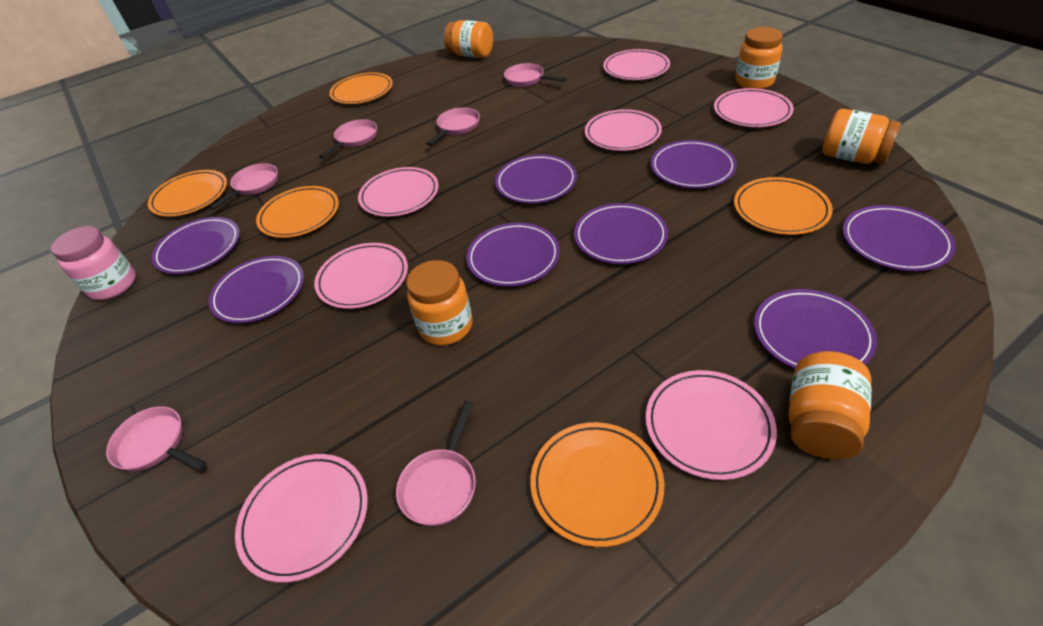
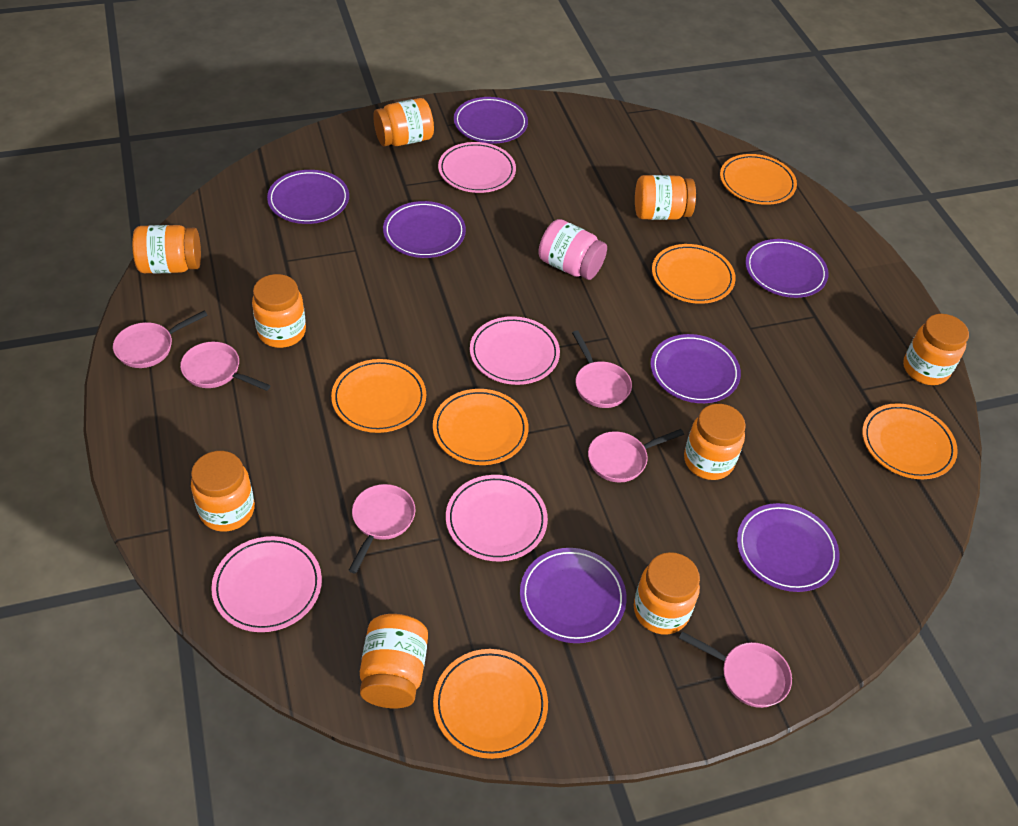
orange jar: 5 -> 9
orange plate: 5 -> 6
pink plate: 7 -> 4
purple plate: 8 -> 7

